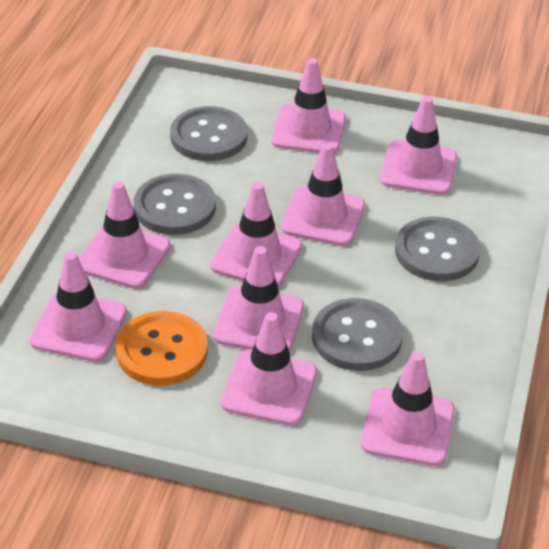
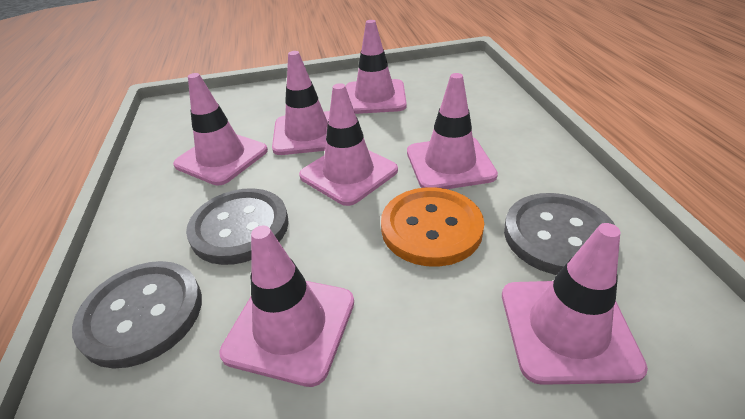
grey button: 4 -> 3
pink traffic cone: 9 -> 7

